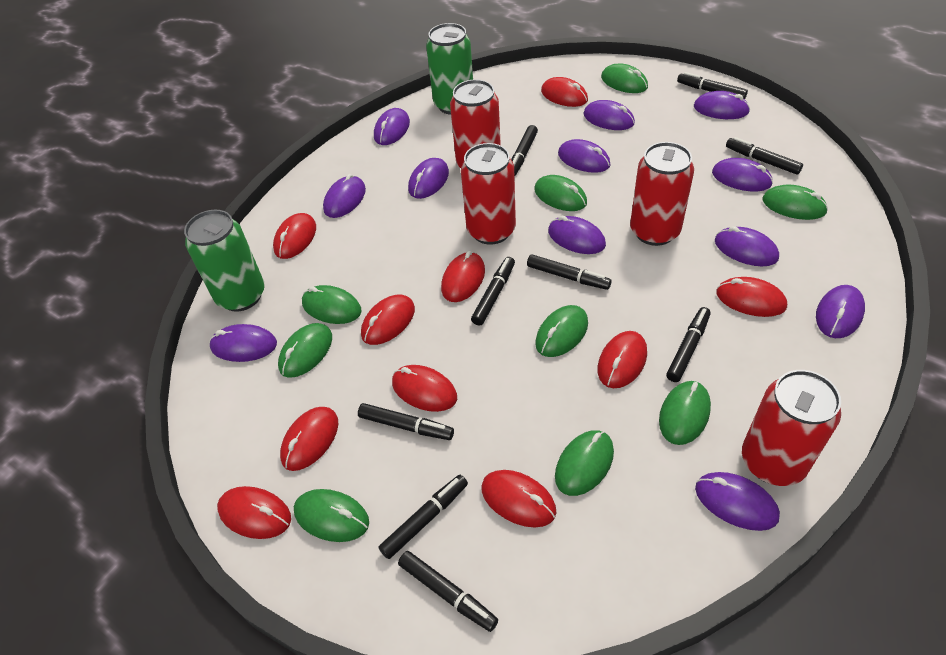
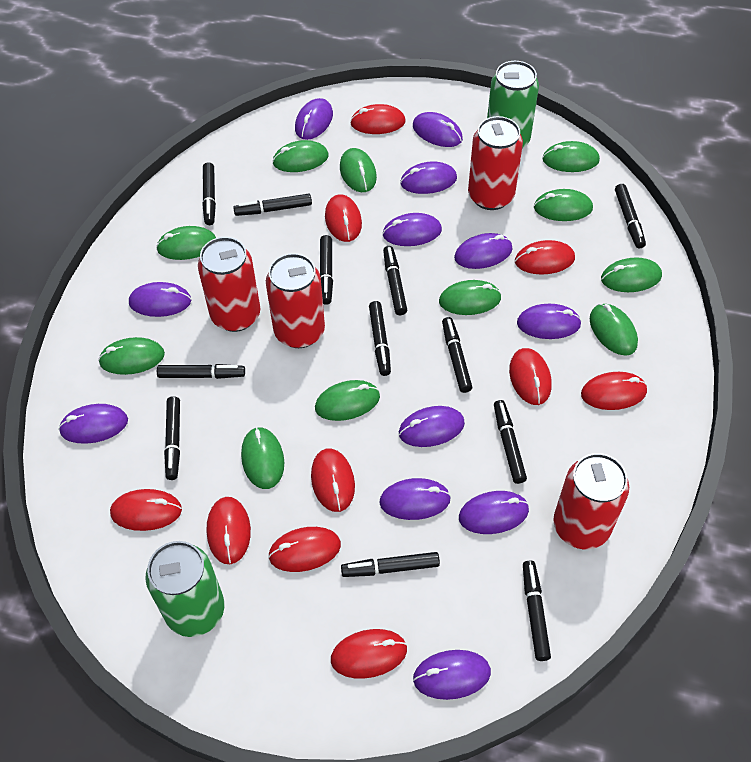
black marker: 9 -> 12
green mouse: 9 -> 11

